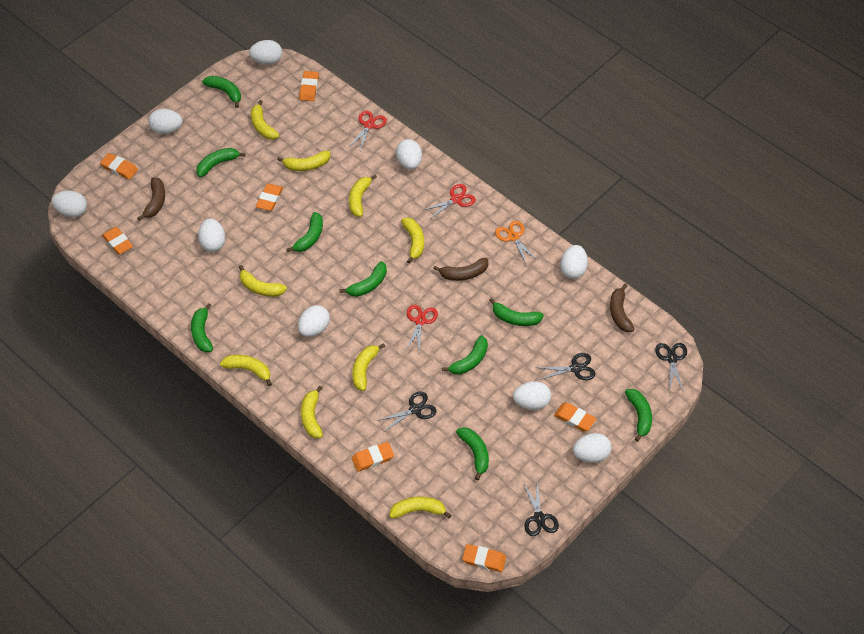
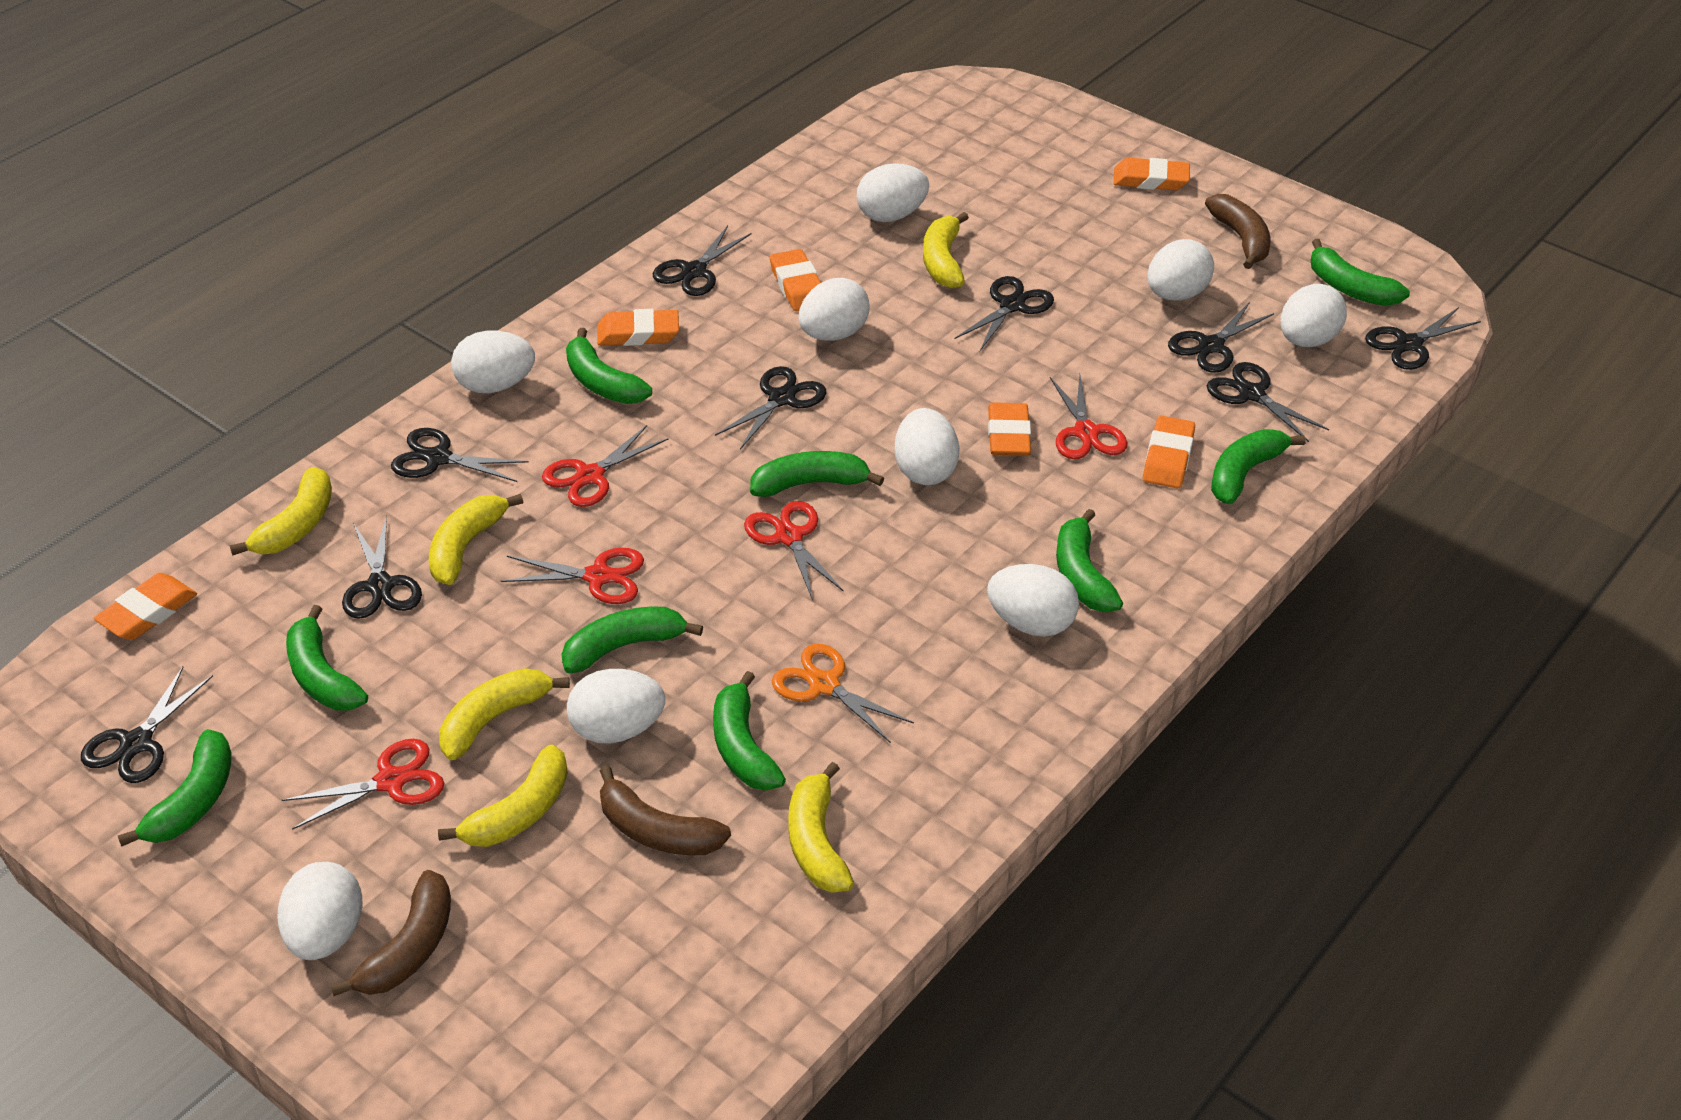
black scissors: 4 -> 9
orange eraser: 7 -> 6
red scissors: 3 -> 5
yellow banana: 9 -> 6

